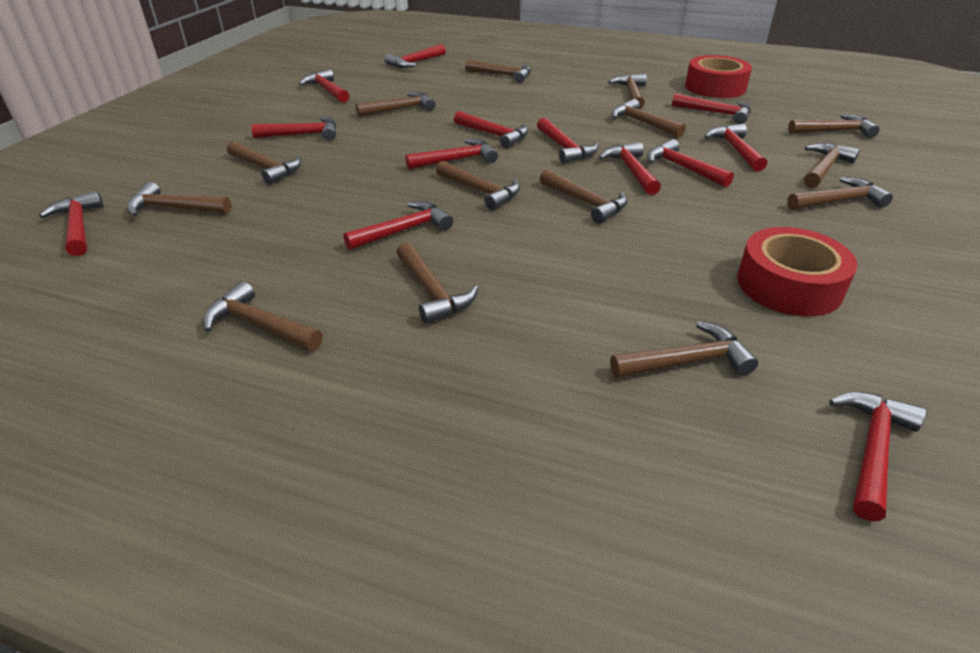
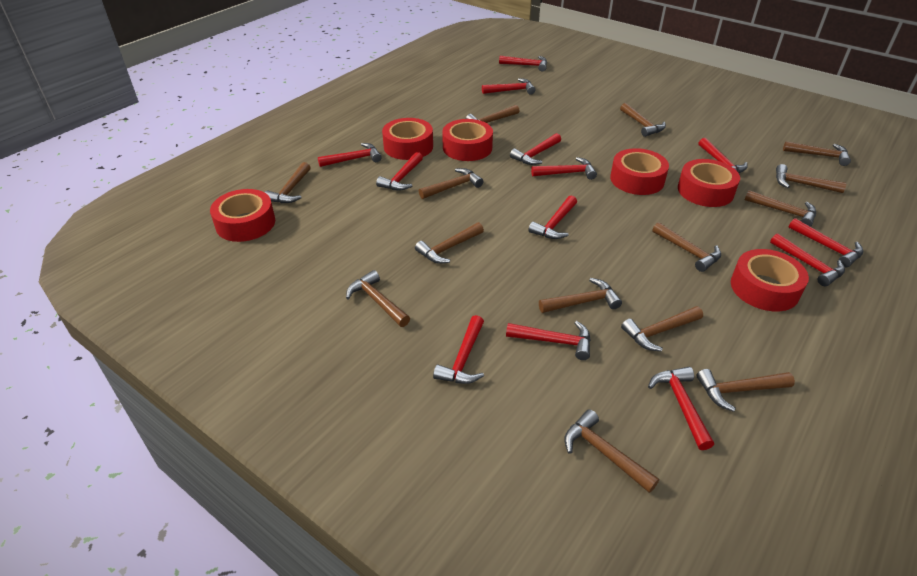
red tape: 2 -> 6

